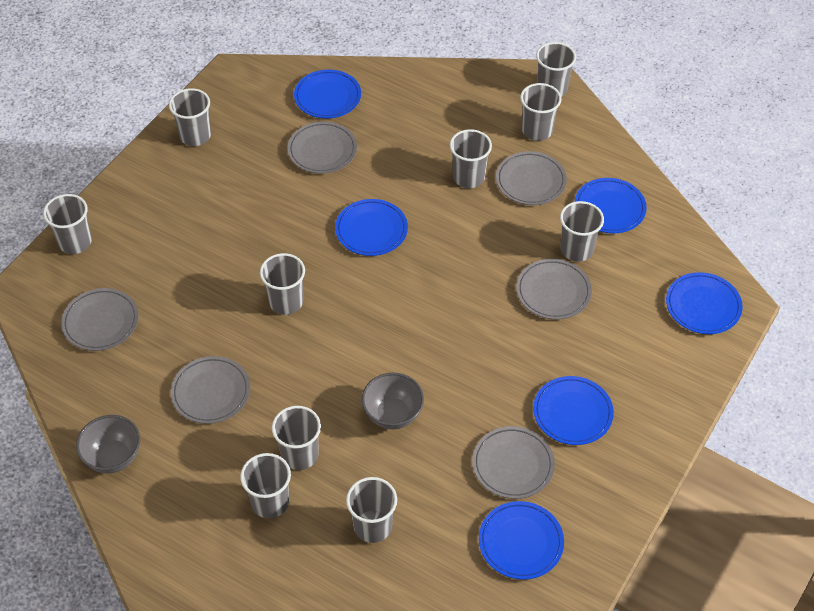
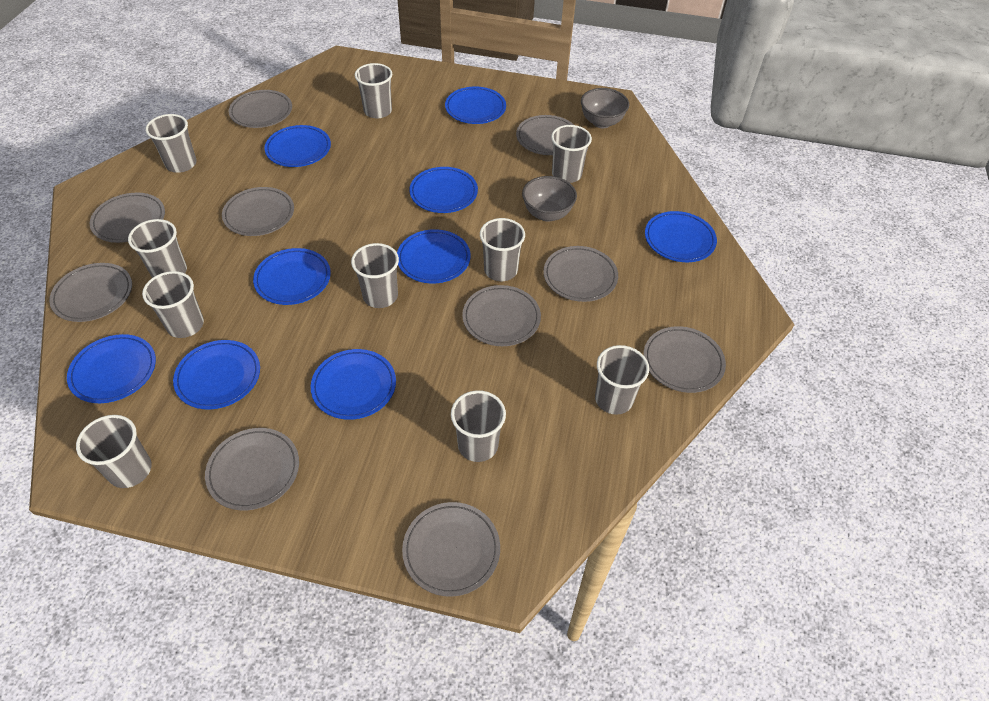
blue plate: 6 -> 9
grey plate: 6 -> 10

